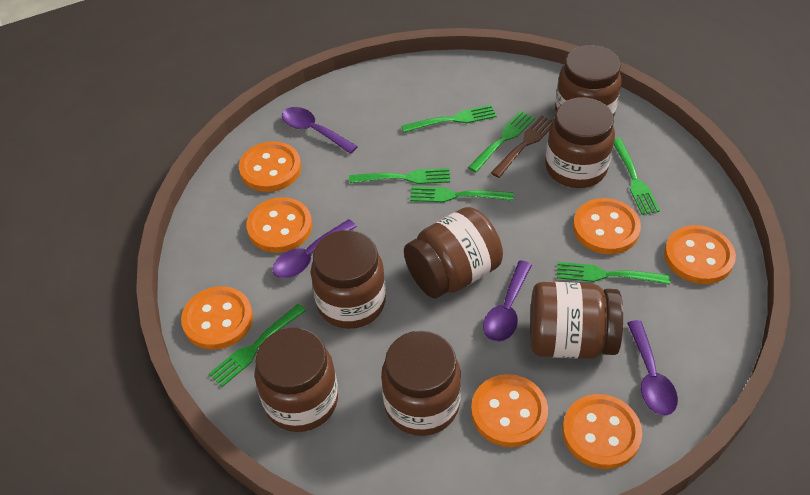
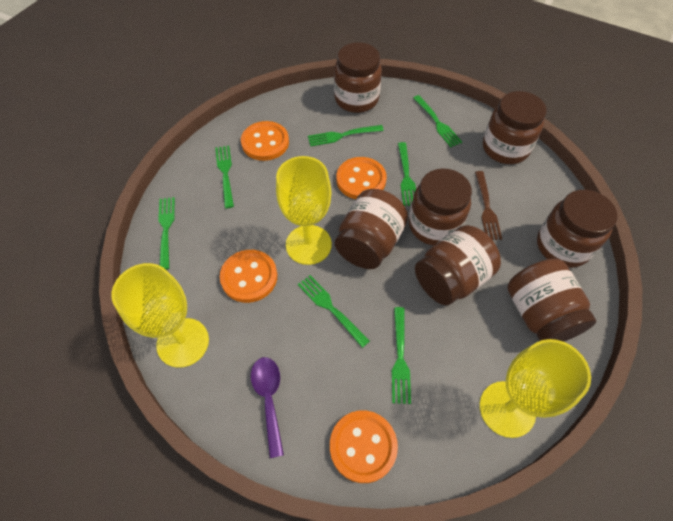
orange button: 7 -> 4
purple spoon: 4 -> 1
yellow goblet: 0 -> 3

